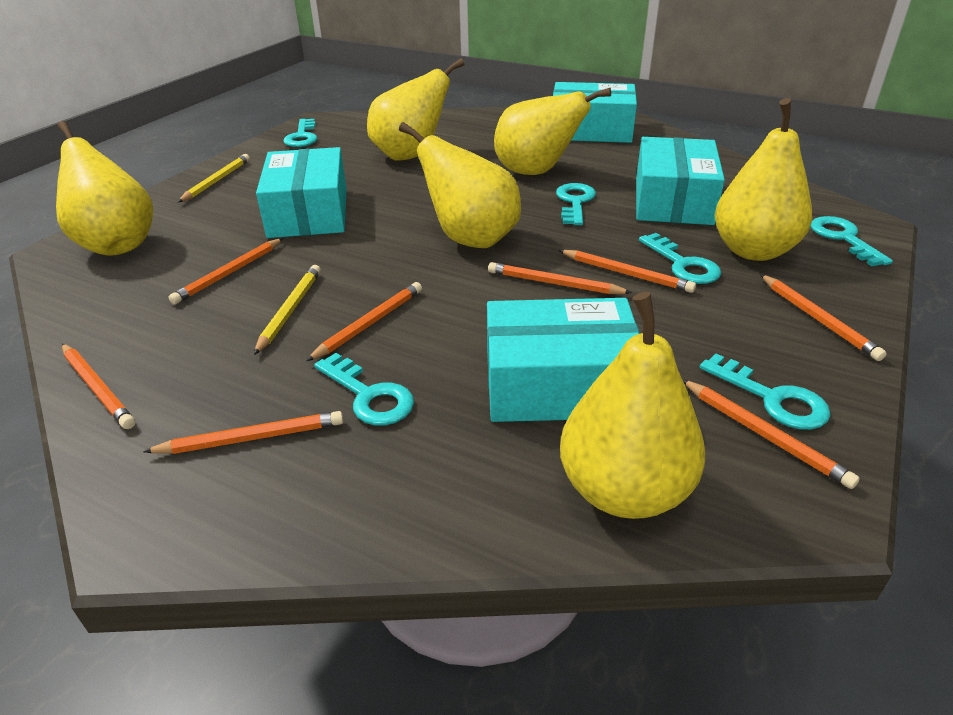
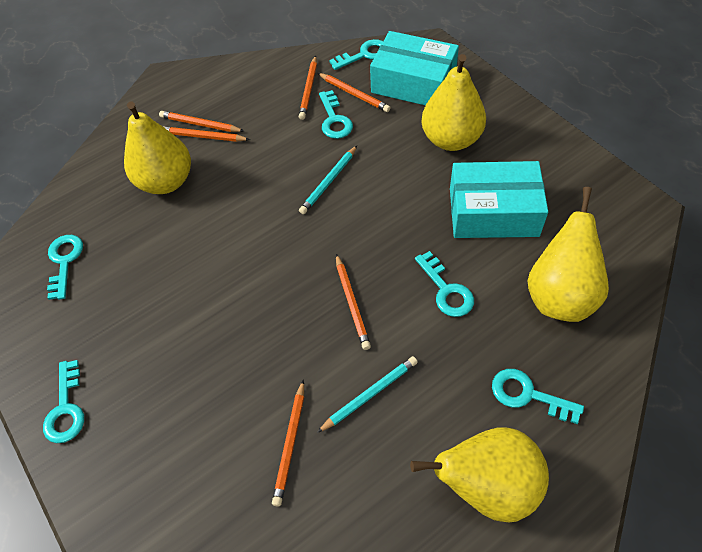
orange pencil: 8 -> 6
turquoise box: 4 -> 2
turquoise pencil: 0 -> 2
yellow pear: 6 -> 4
yellow pencil: 2 -> 0

